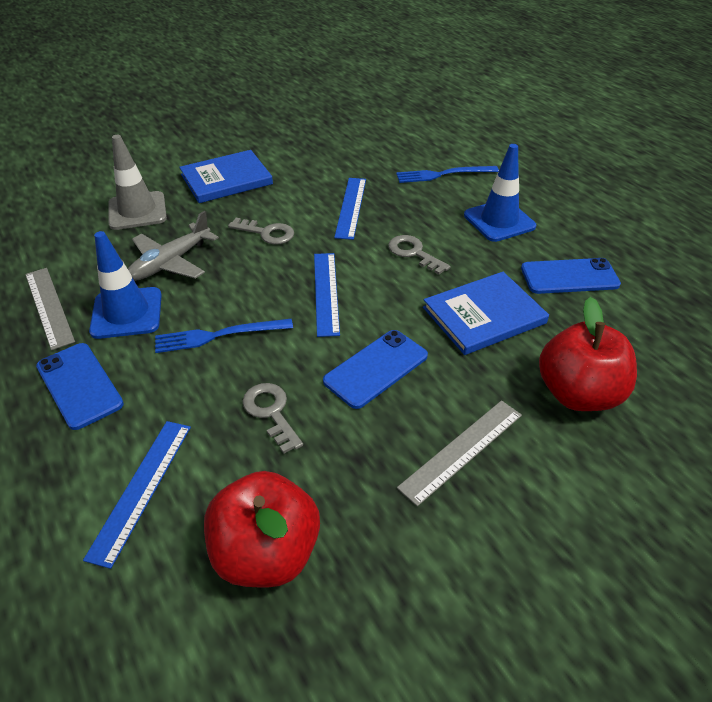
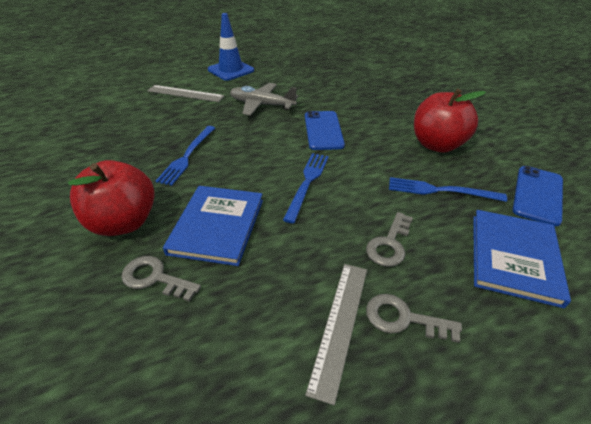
blue fork: 2 -> 3
blue phone: 3 -> 2
blue ruler: 3 -> 0
blue traffic cone: 2 -> 1
grey traffic cone: 1 -> 0

